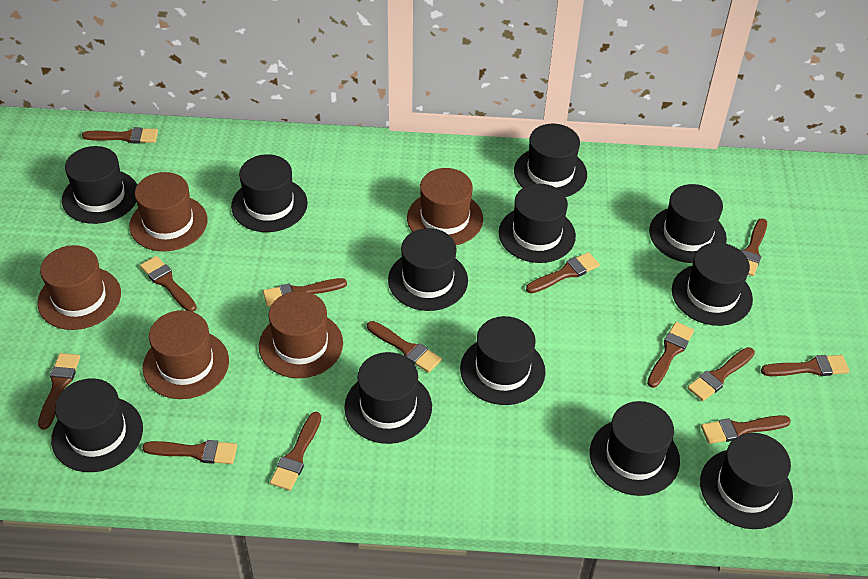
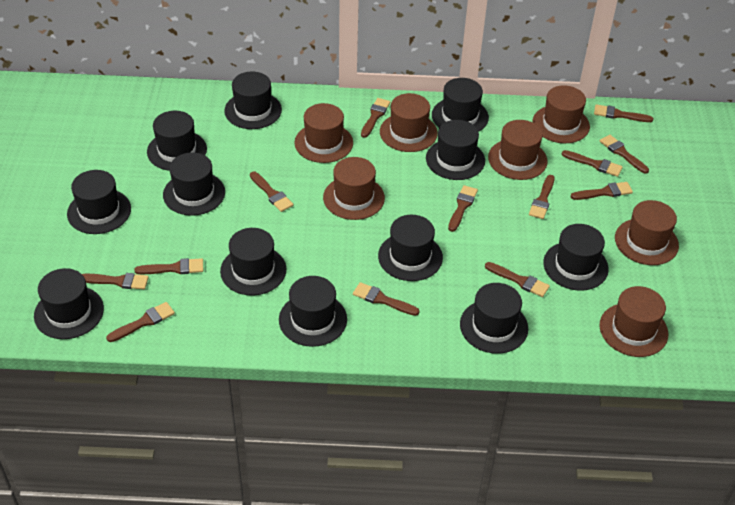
brown hat: 5 -> 7

